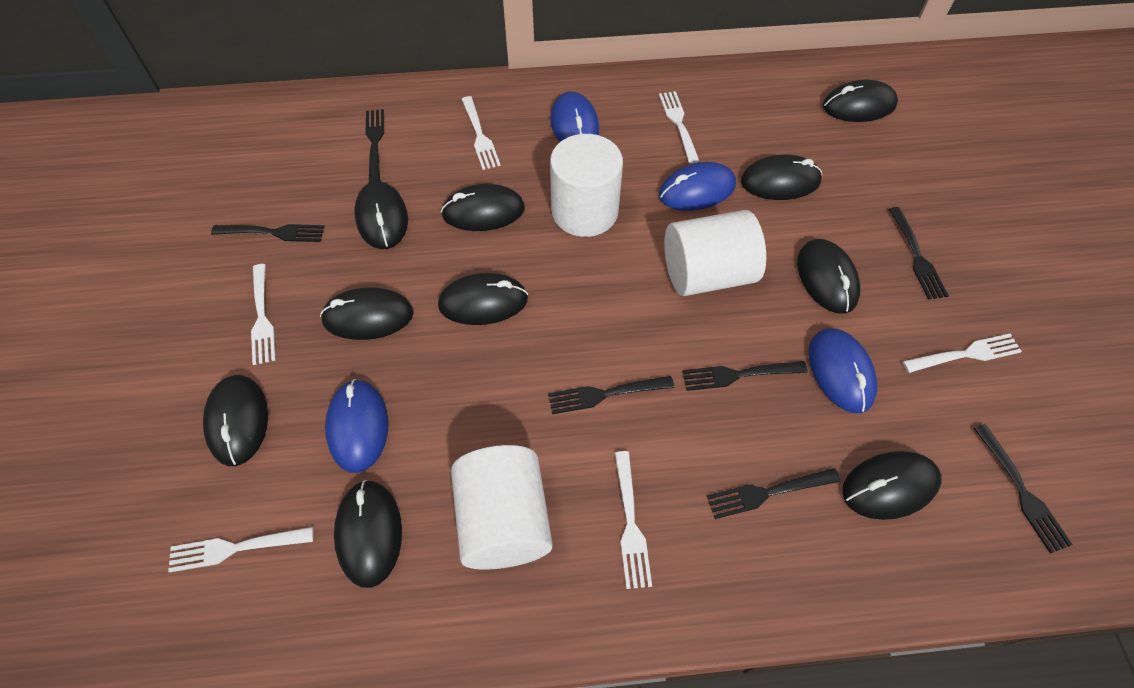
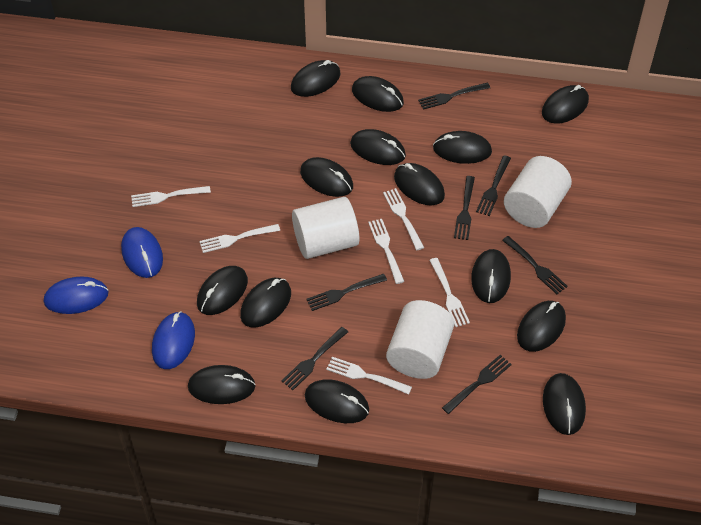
black mouse: 10 -> 14
blue mouse: 4 -> 3

